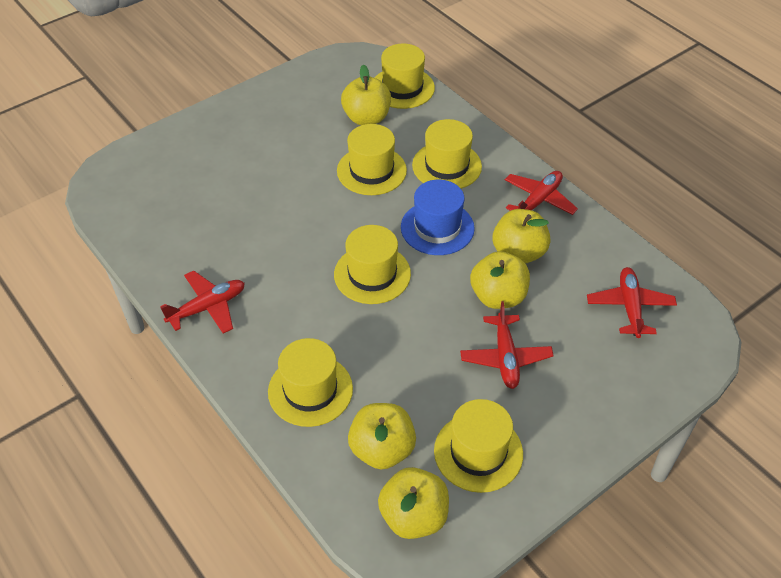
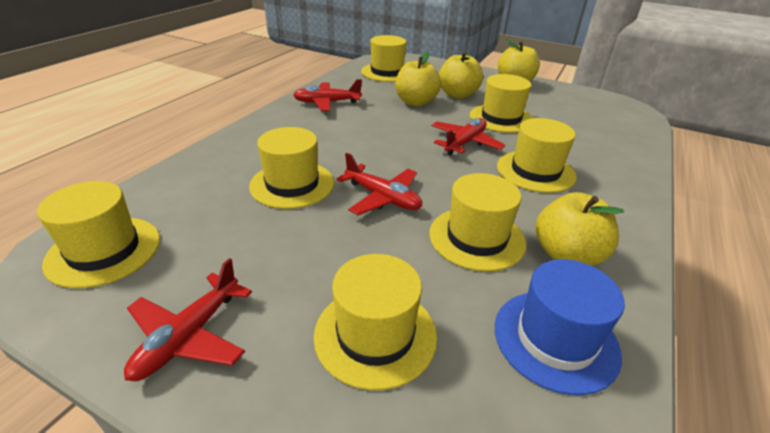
yellow apple: 5 -> 4
yellow hat: 6 -> 7

